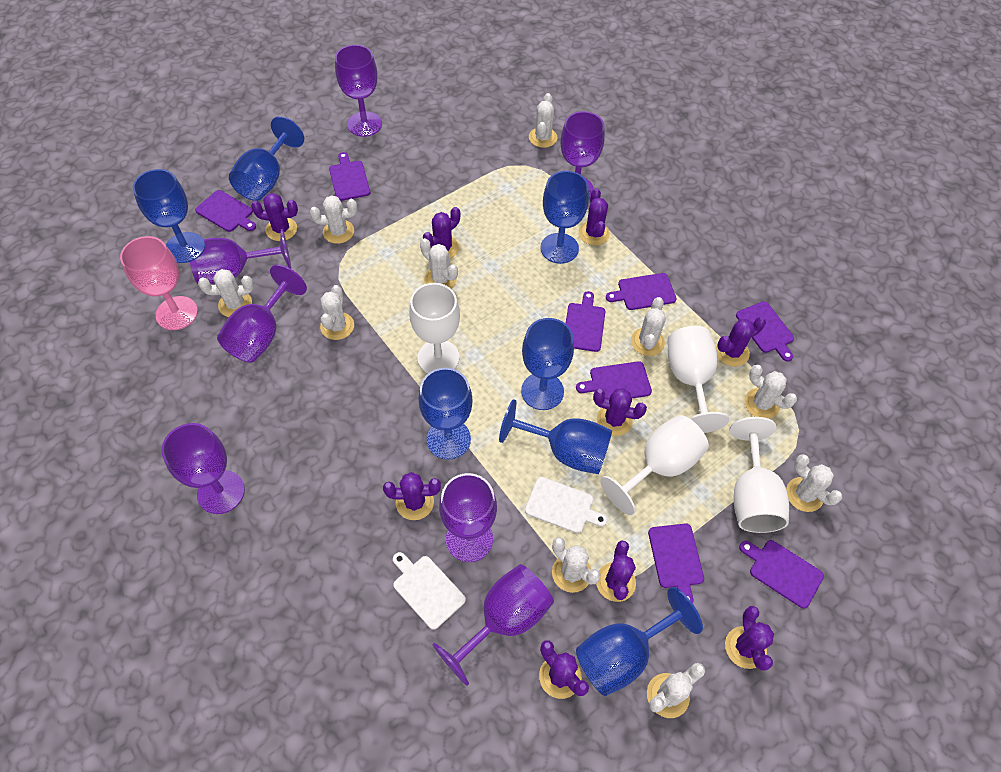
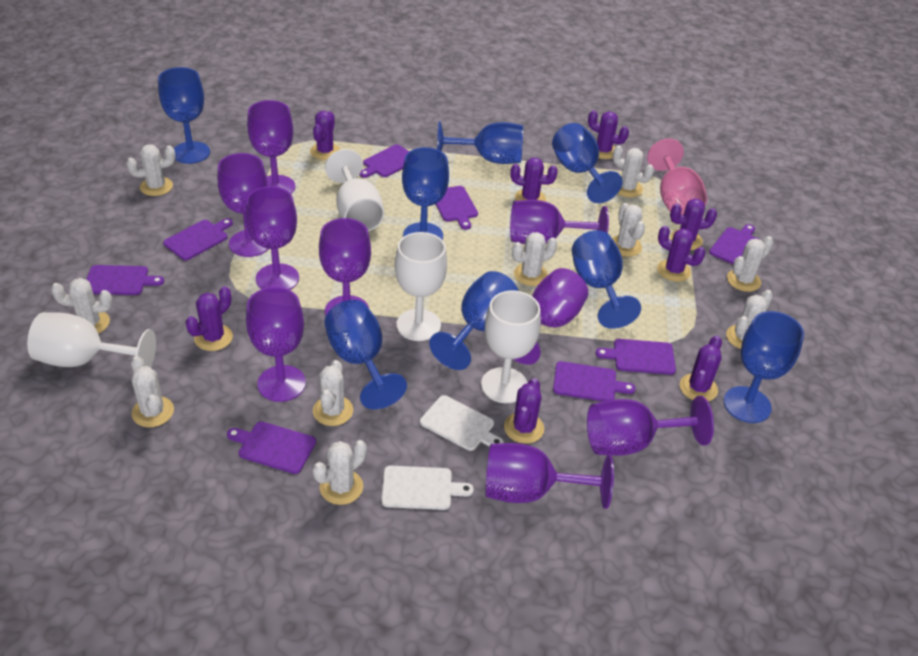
blue goblet: 7 -> 8
purple cactus: 9 -> 8
purple goblet: 7 -> 9

